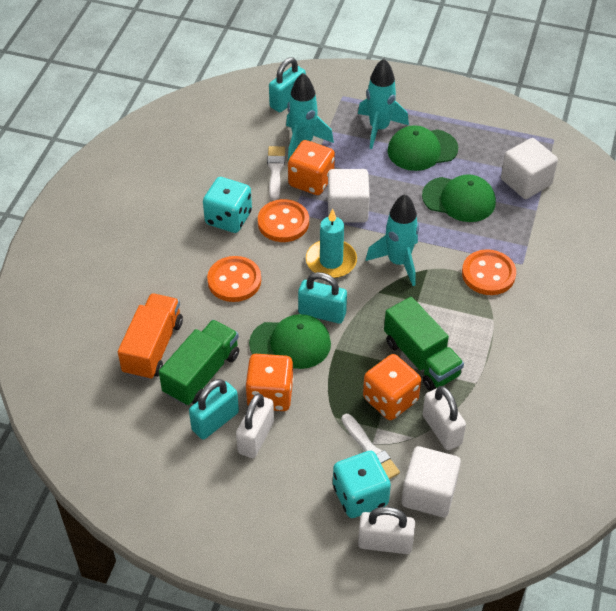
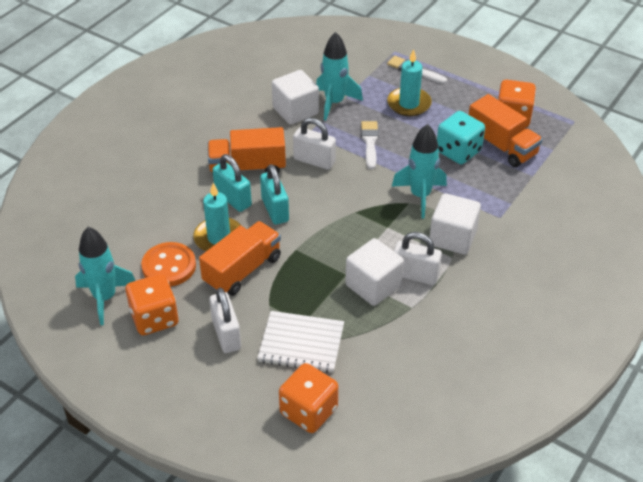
green cap: 3 -> 0
green truck: 2 -> 0
orange button: 3 -> 1
orange truck: 1 -> 3
turquoise candle: 1 -> 2
turquoise dice: 2 -> 1
turquoise padlock: 3 -> 2
white notebook: 0 -> 1

